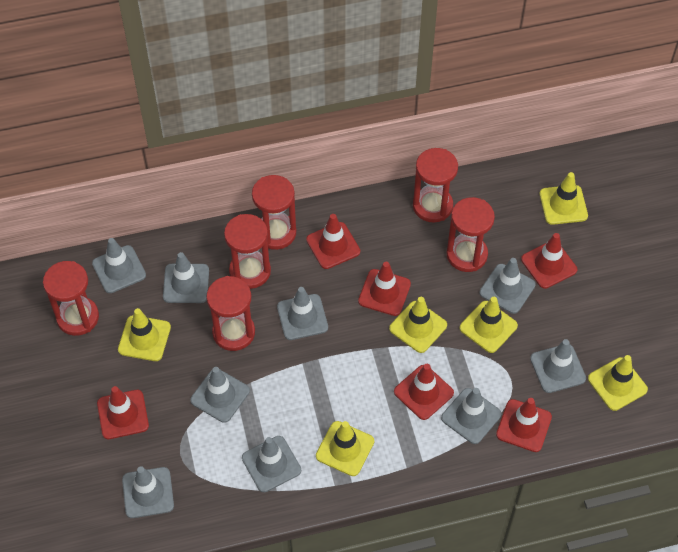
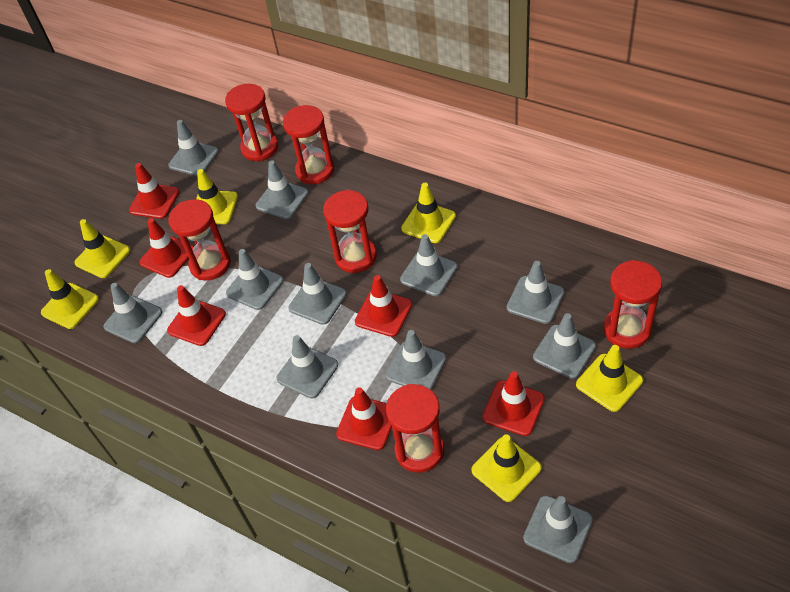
grey traffic cone: 9 -> 11

